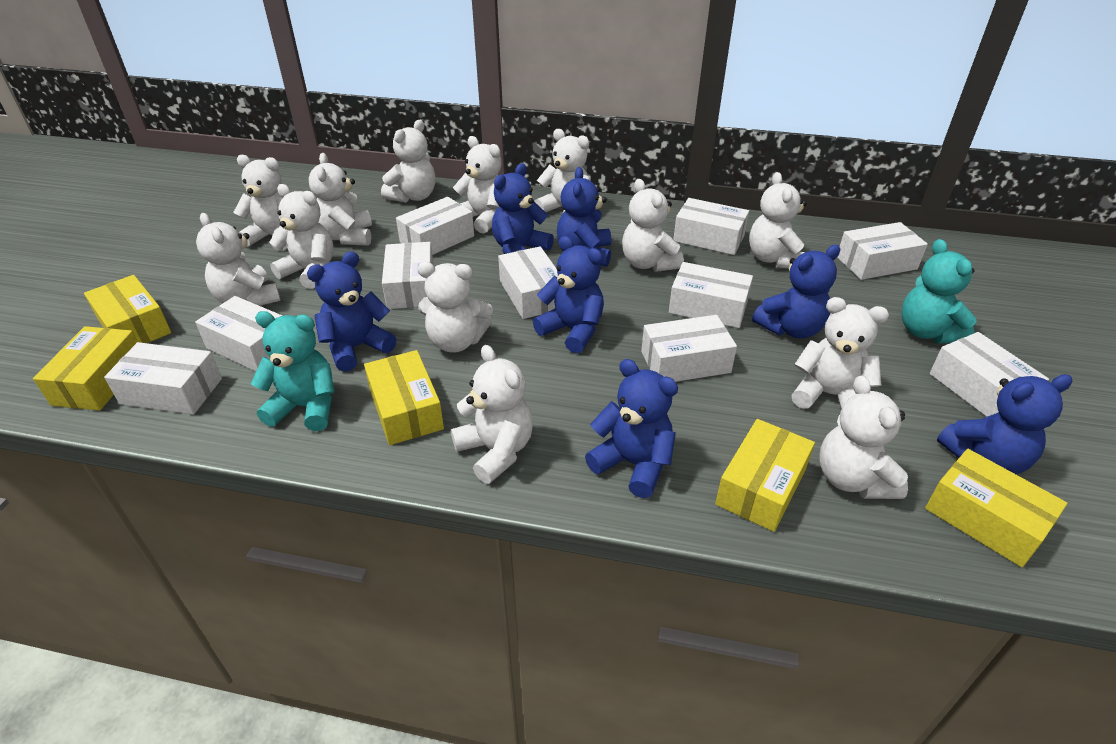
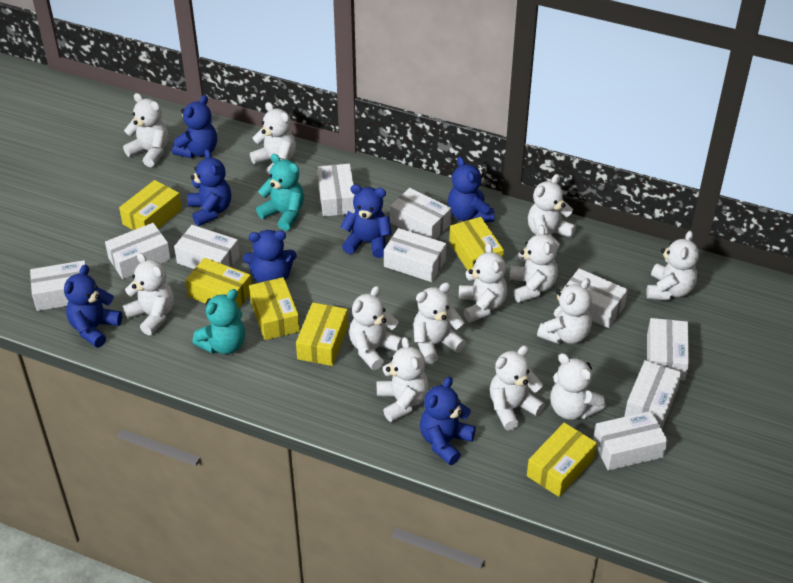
yellow box: 5 -> 6

